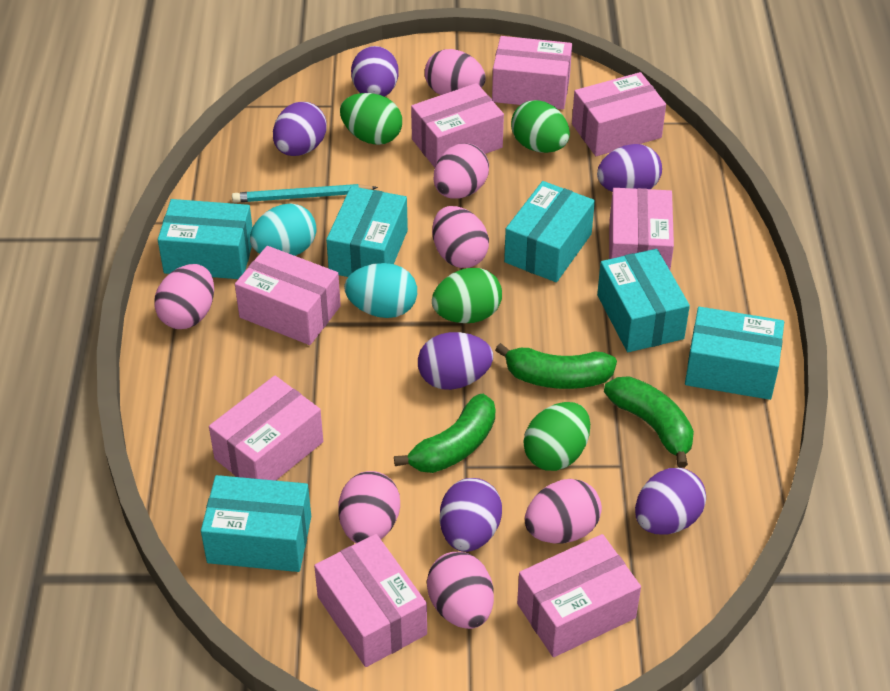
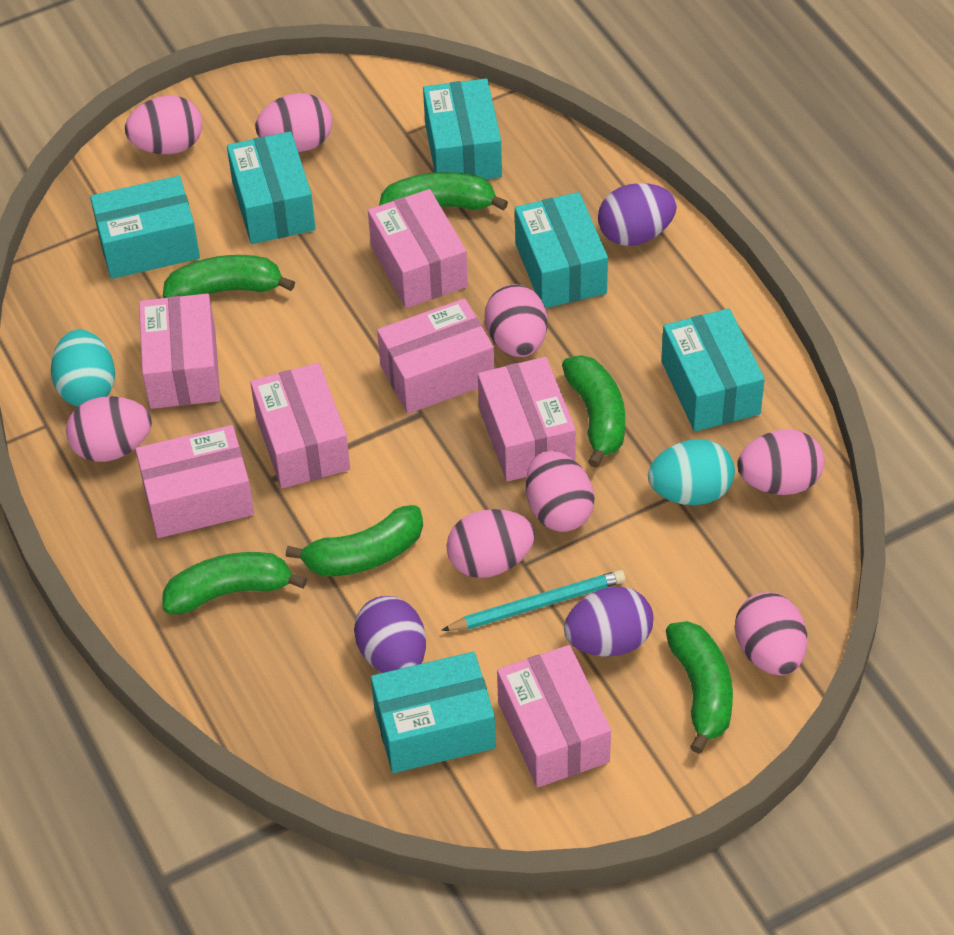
green banana: 3 -> 6
green egg: 4 -> 0
pink box: 8 -> 7
pink egg: 7 -> 8
purple egg: 6 -> 3

